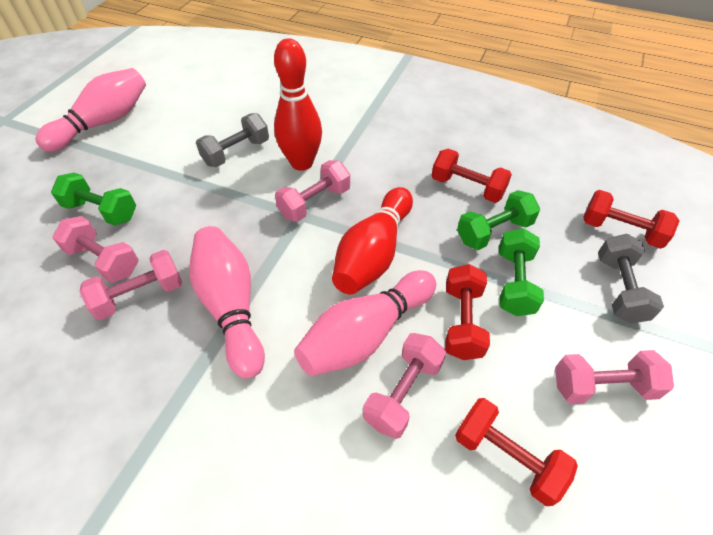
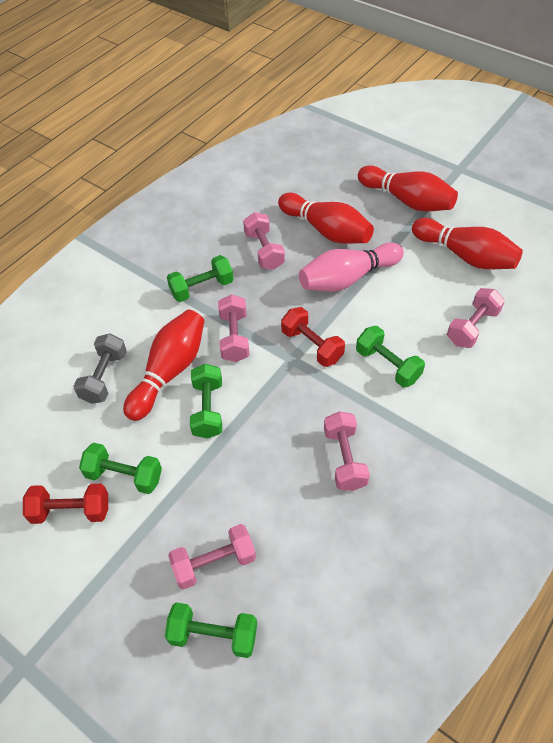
green dumbbell: 3 -> 5
grey dumbbell: 2 -> 1
pink bowling pin: 3 -> 1
red bowling pin: 2 -> 4
red dumbbell: 4 -> 2

